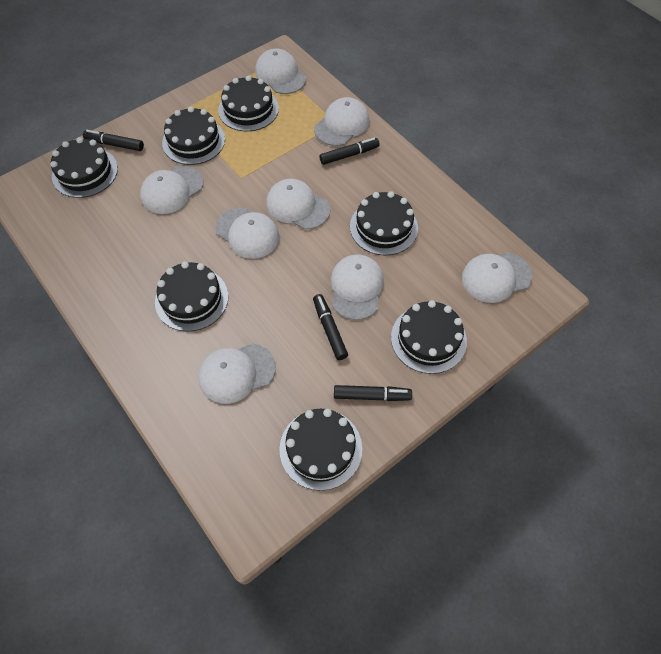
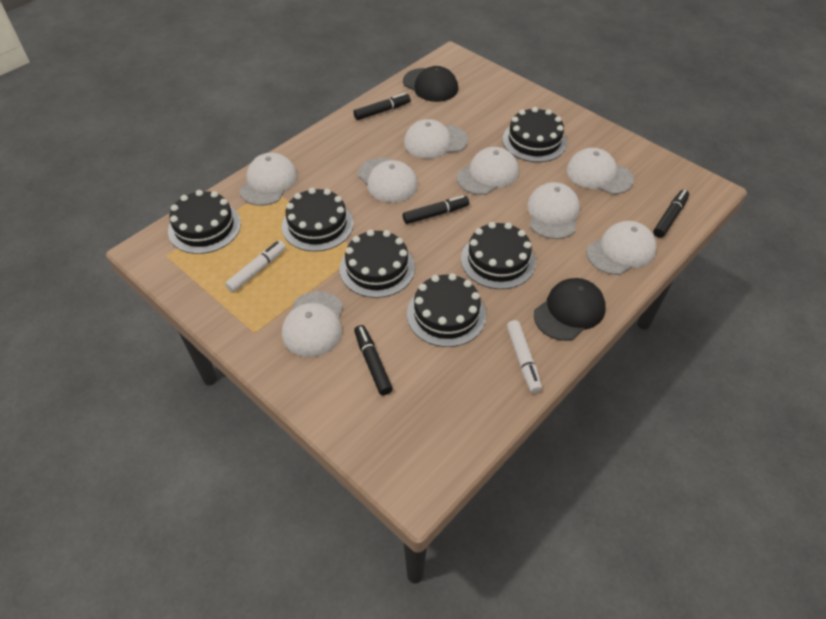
black cake: 7 -> 6
black cap: 0 -> 2
white marker: 0 -> 2

